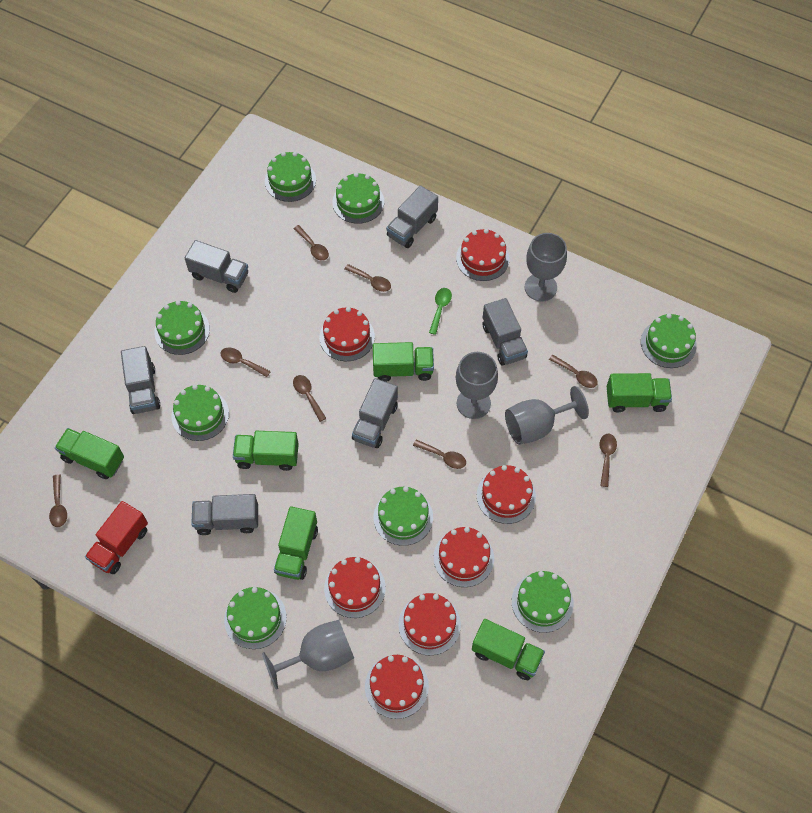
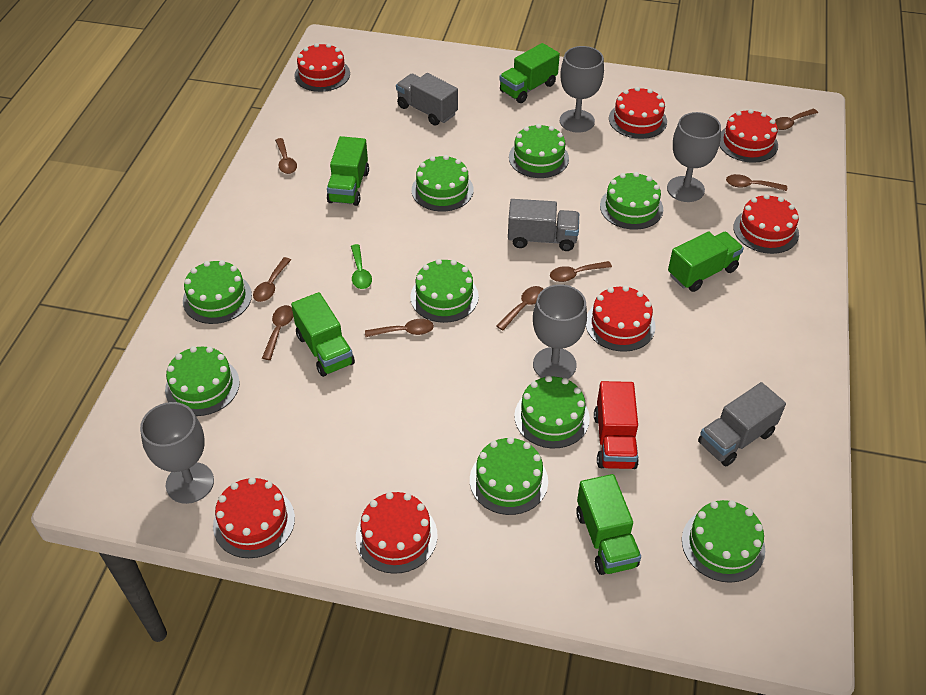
green cake: 8 -> 9
green truck: 6 -> 5
grey truck: 6 -> 3

